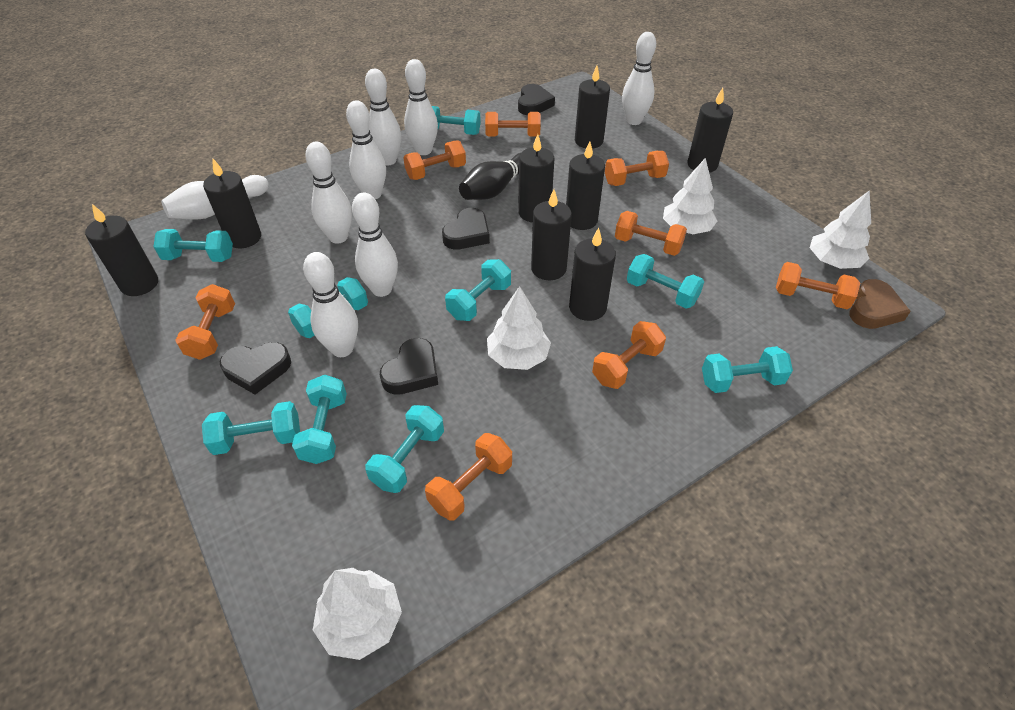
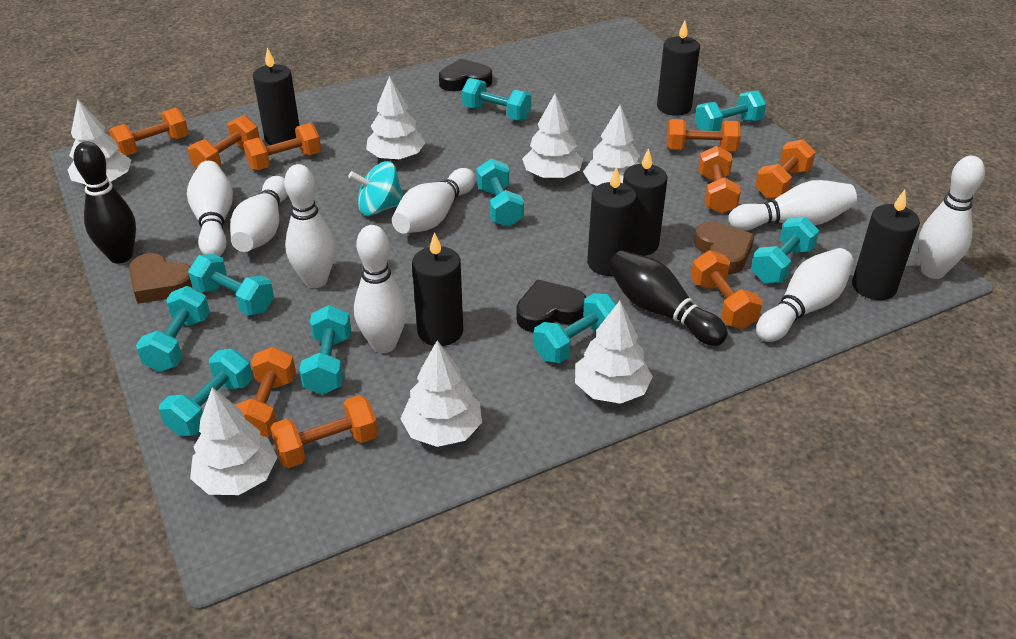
black bowling pin: 1 -> 2
black candle: 8 -> 6
black heart: 4 -> 2
brown heart: 1 -> 2
orange dumbbell: 8 -> 9
turquoise spinning top: 0 -> 1
white tree: 4 -> 7

